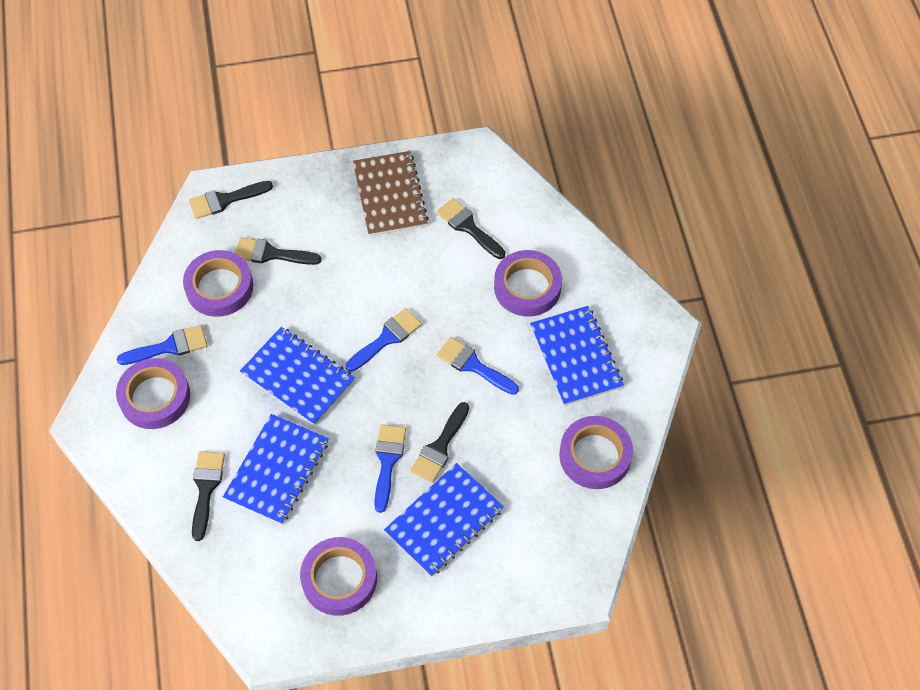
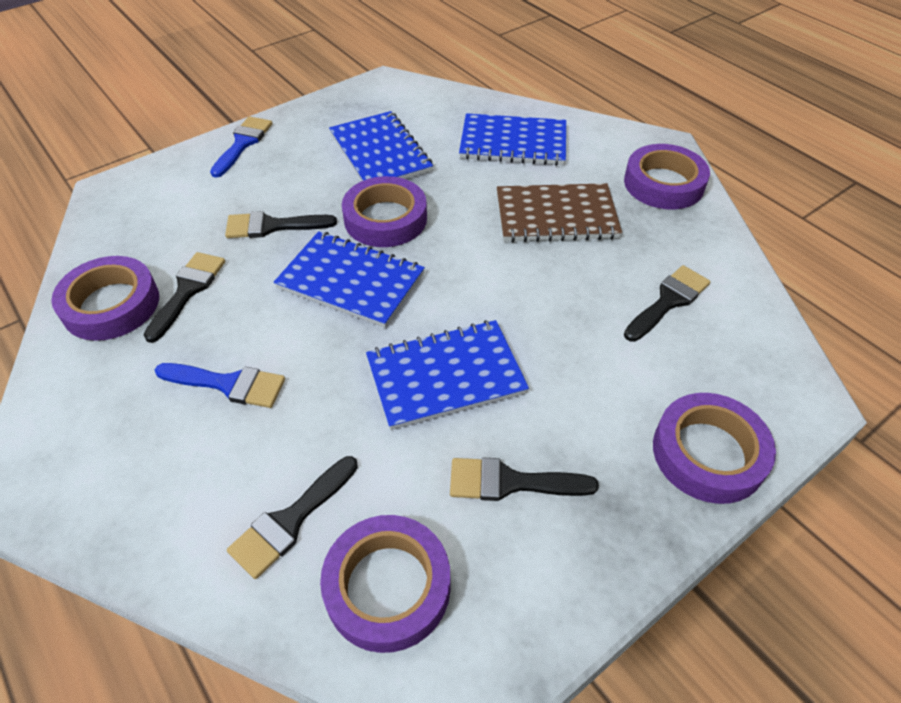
blue brush: 4 -> 2

